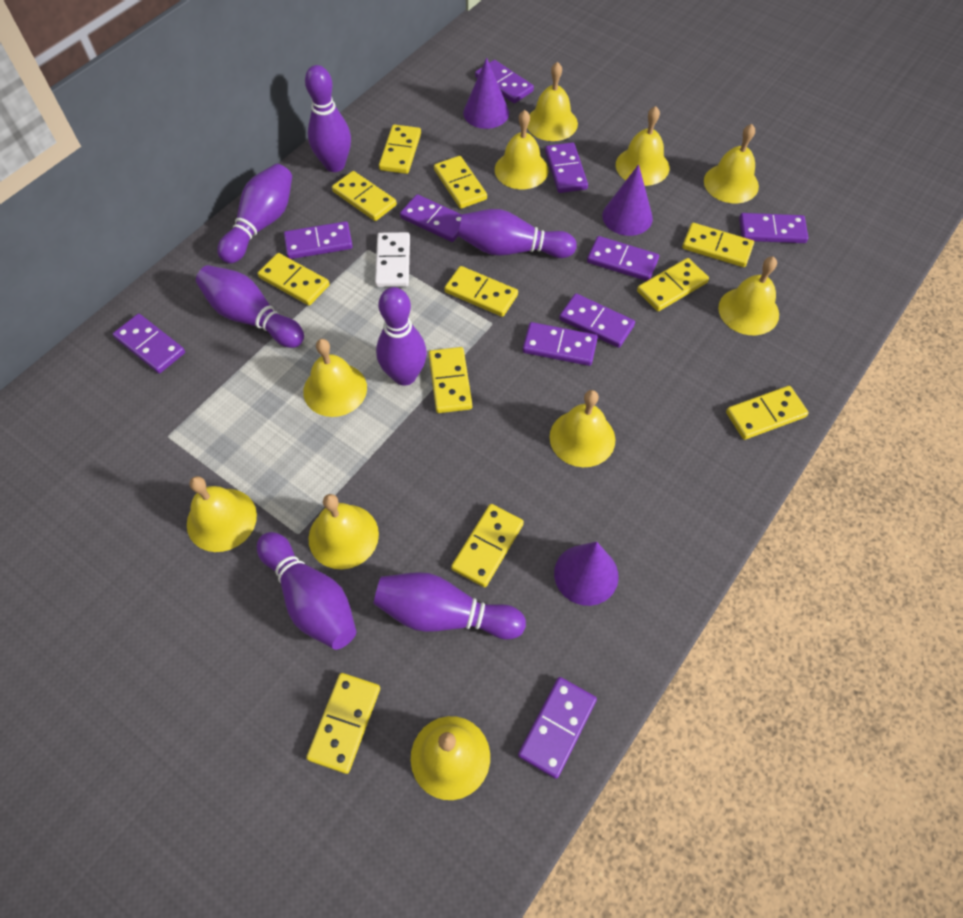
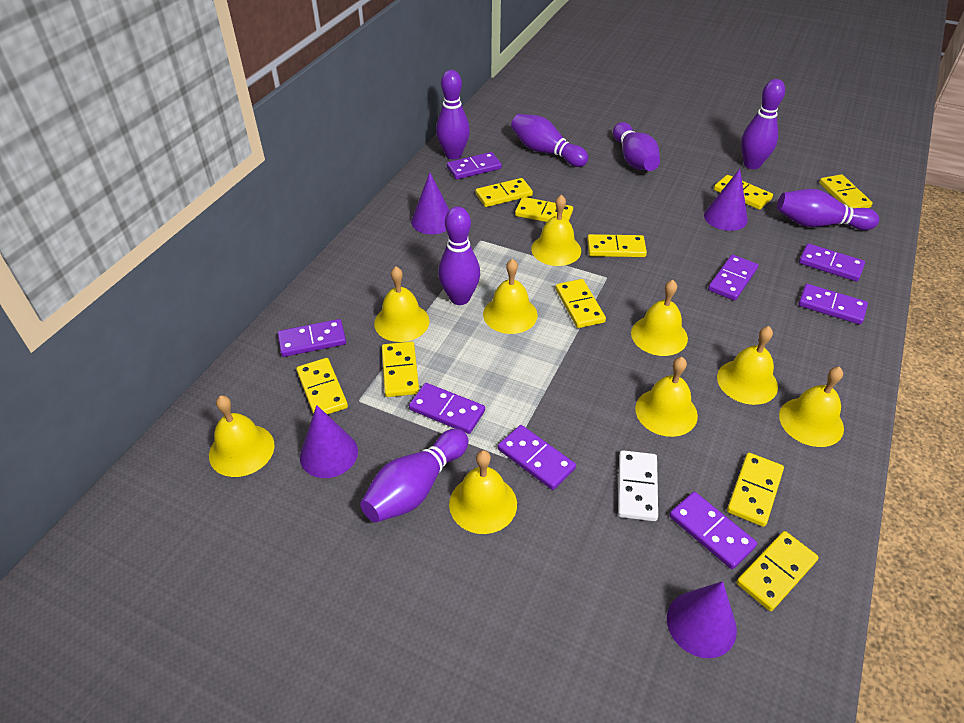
purple cone: 3 -> 4
purple domino: 10 -> 8
yellow bell: 10 -> 9
yellow domino: 11 -> 10

